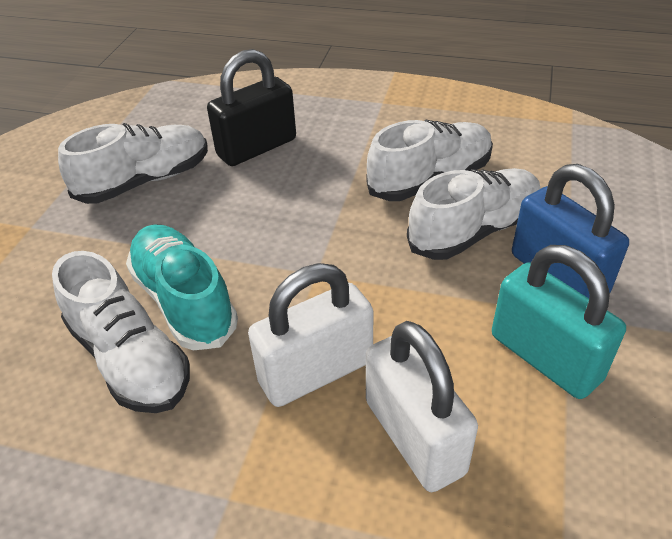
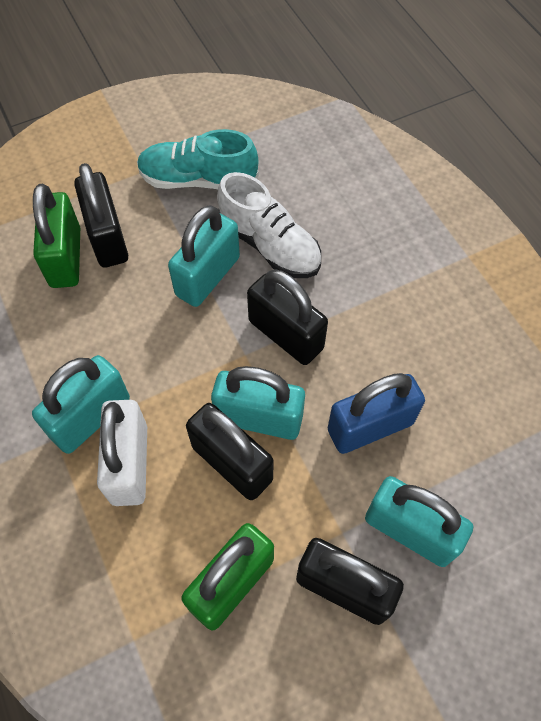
black padlock: 1 -> 4
green padlock: 0 -> 2
turquoise padlock: 1 -> 4
white padlock: 2 -> 1
white shoe: 4 -> 1

